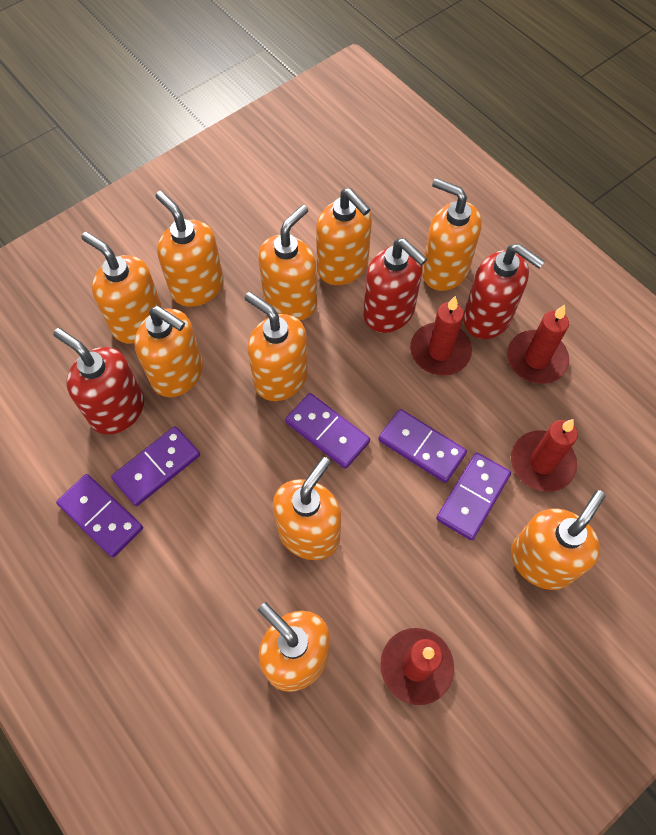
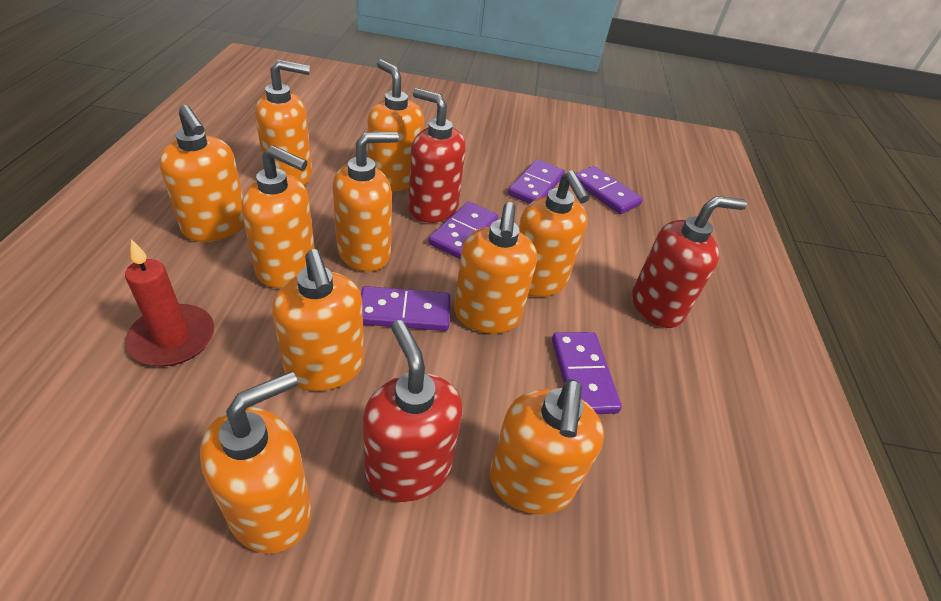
red candle: 4 -> 1

